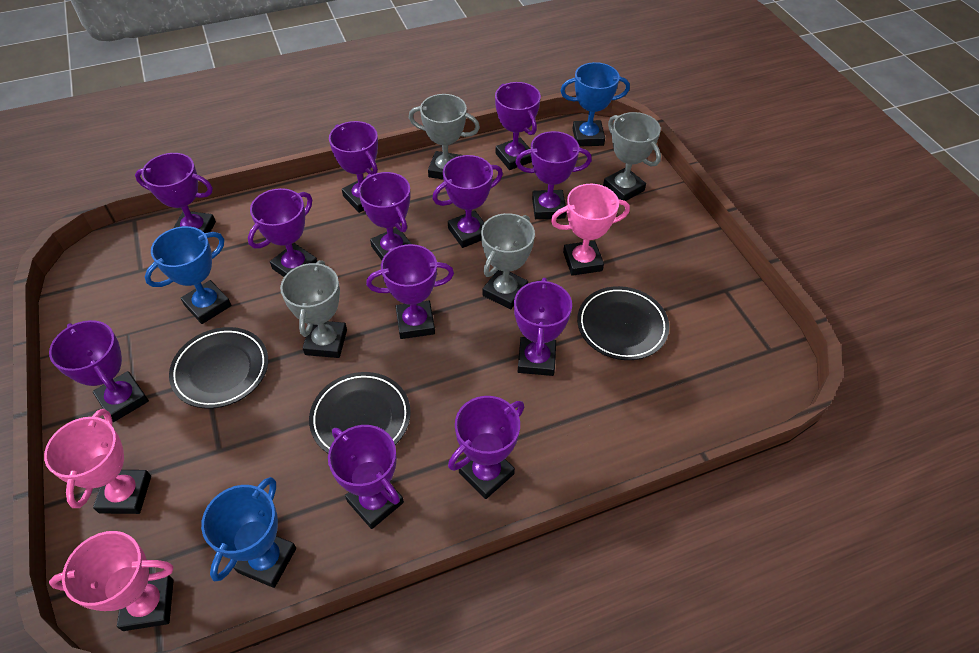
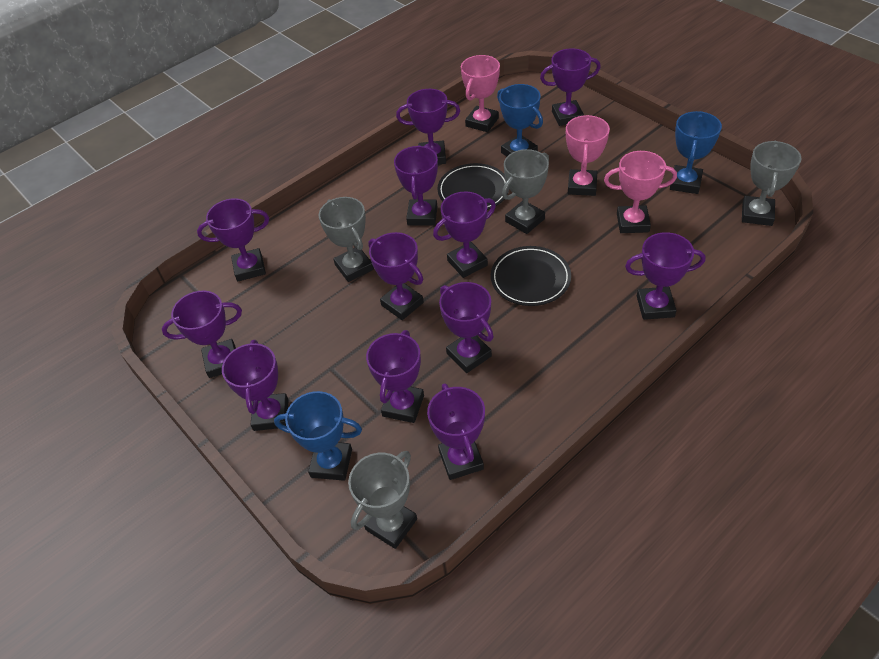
black plate: 3 -> 2

